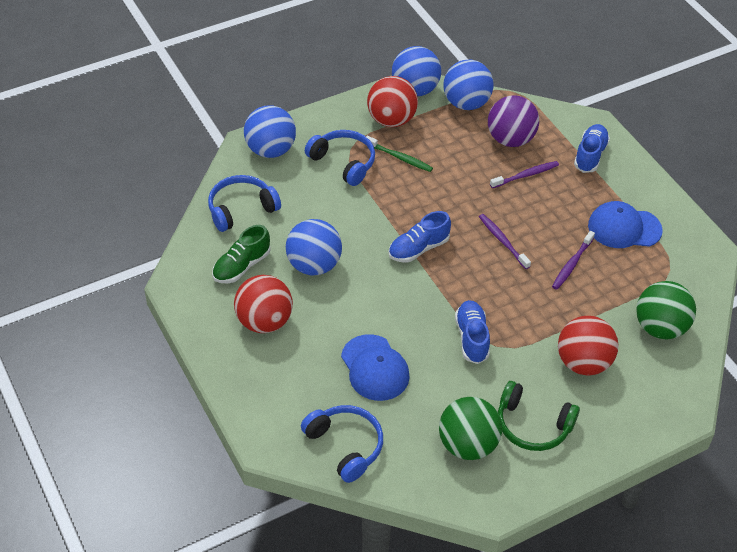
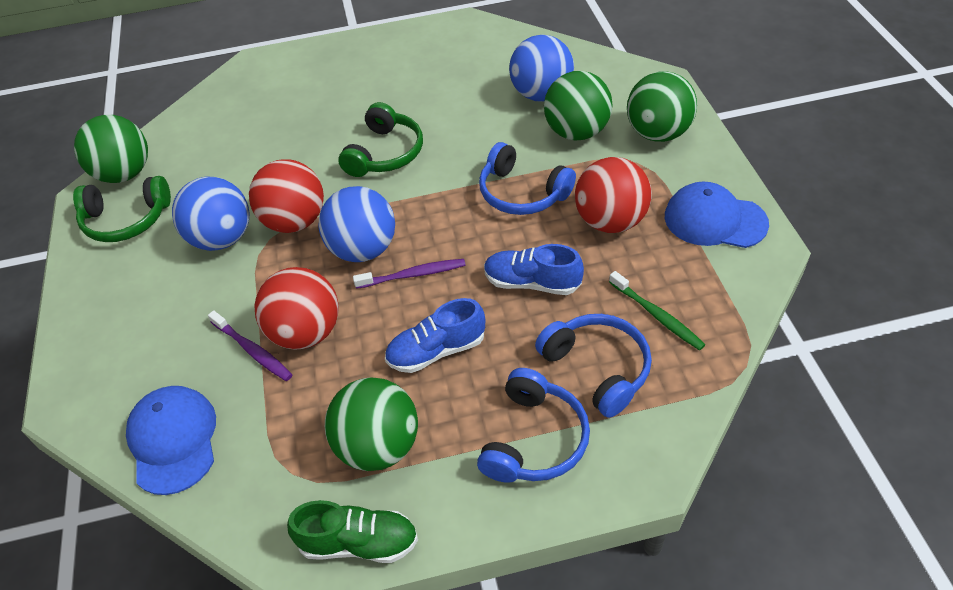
blue ball: 4 -> 3
blue shoe: 3 -> 2
green ball: 2 -> 4
green headphones: 1 -> 2
purple ball: 1 -> 0
purple toothbrush: 3 -> 2

